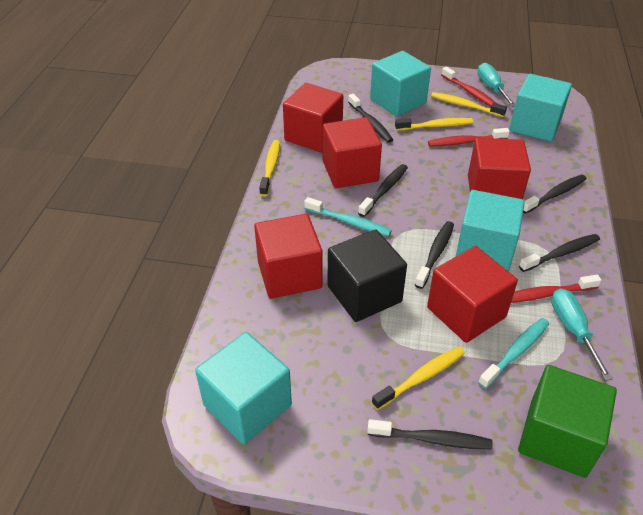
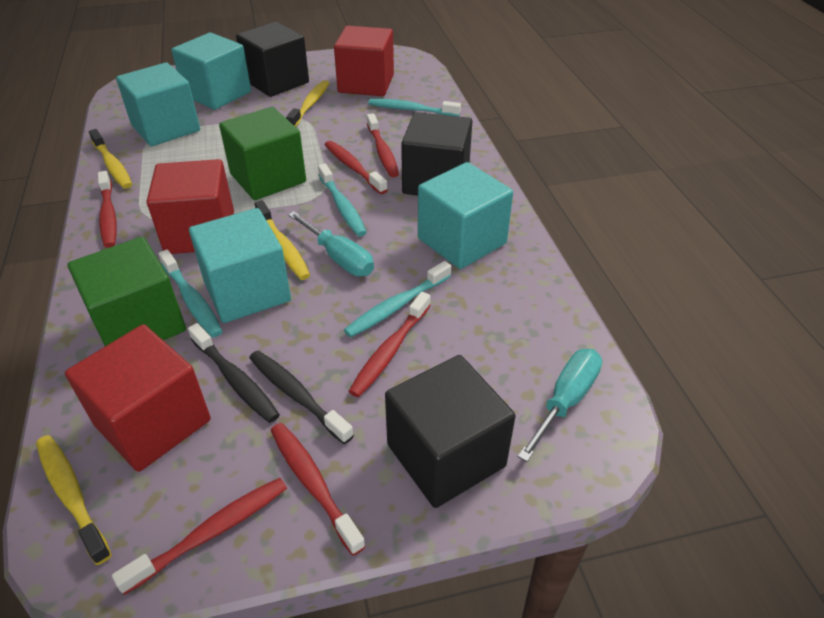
black cube: 1 -> 3
black toothbrush: 6 -> 2
green cube: 1 -> 2
red cube: 5 -> 3
red toothbrush: 3 -> 6
turquoise toothbrush: 2 -> 4

